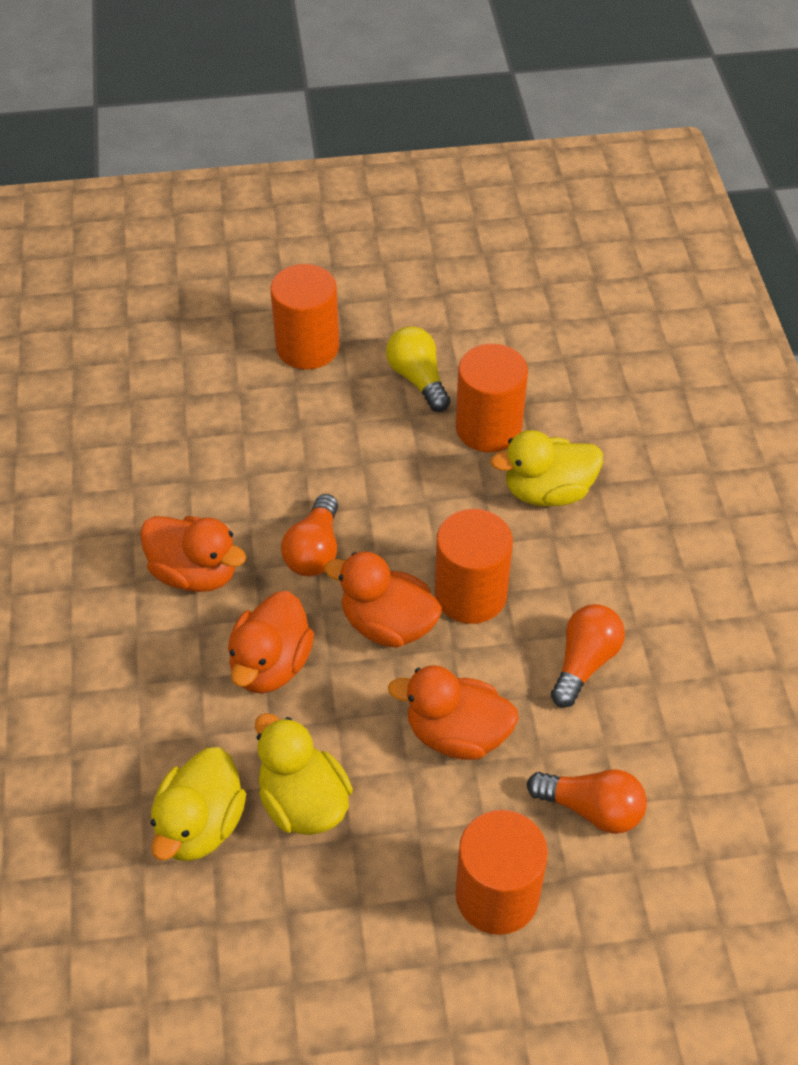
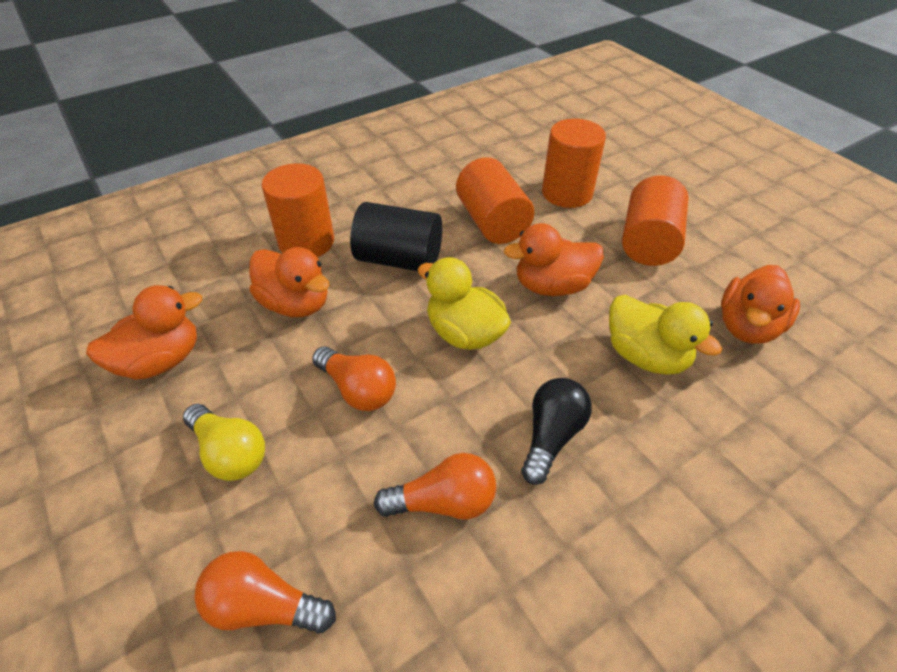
black cylinder: 0 -> 1
black light bulb: 0 -> 1
yellow duck: 3 -> 2

